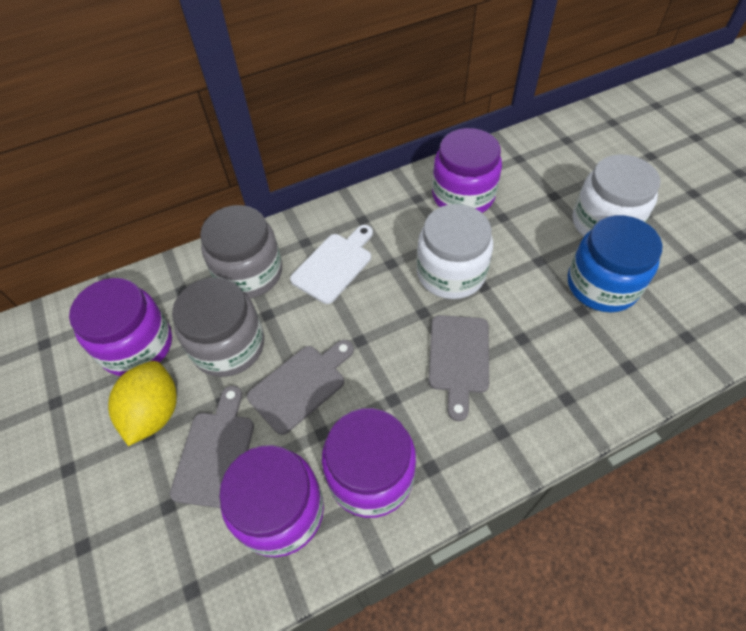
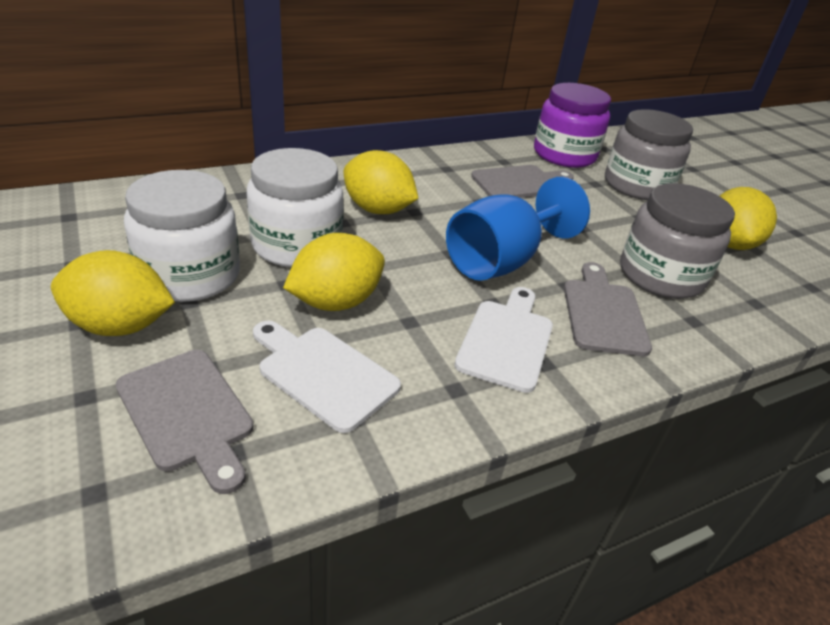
blue goblet: 0 -> 1
blue jar: 1 -> 0
purple jar: 4 -> 1
white cutting board: 1 -> 2
yellow lemon: 1 -> 4

